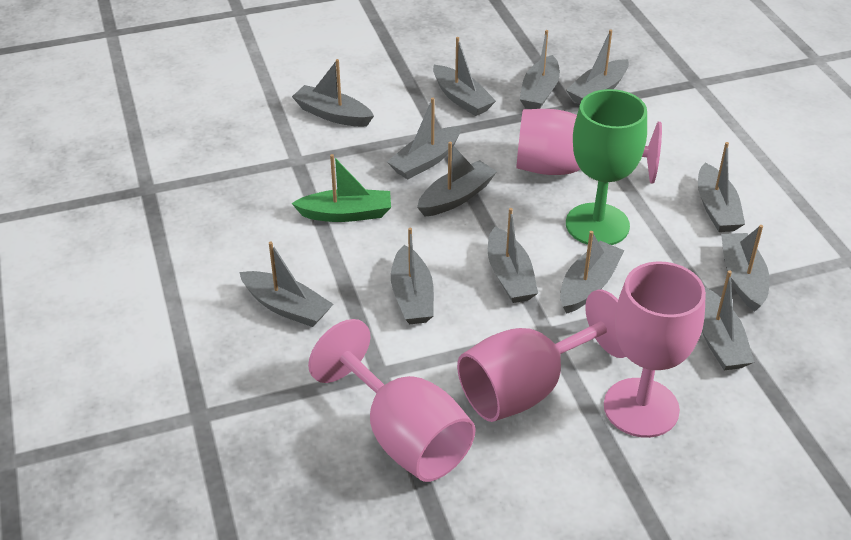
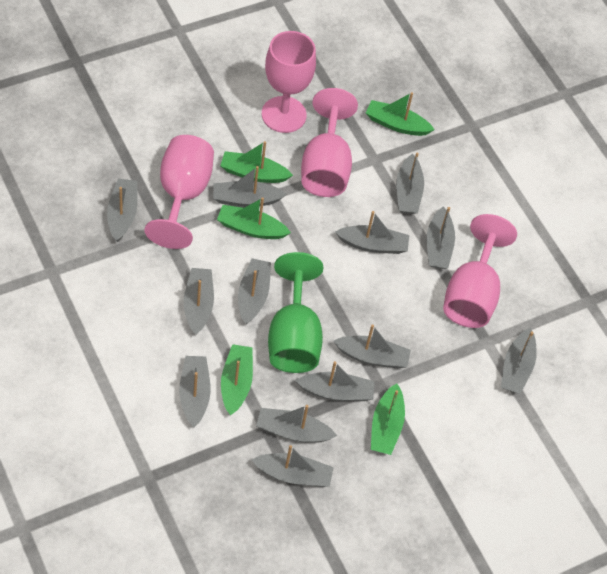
green boat: 1 -> 5

